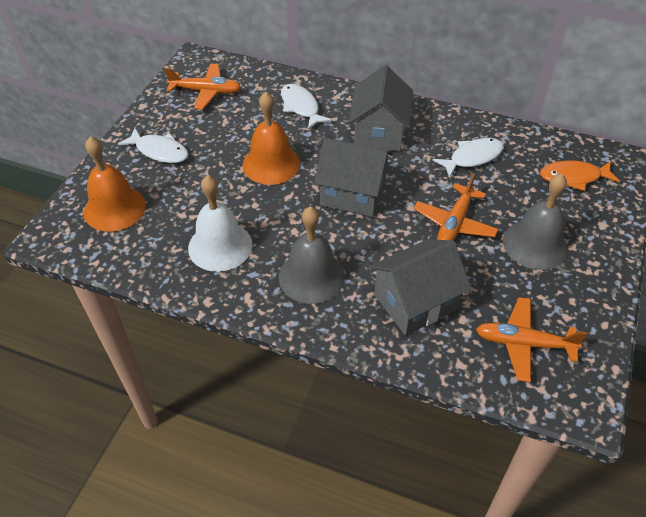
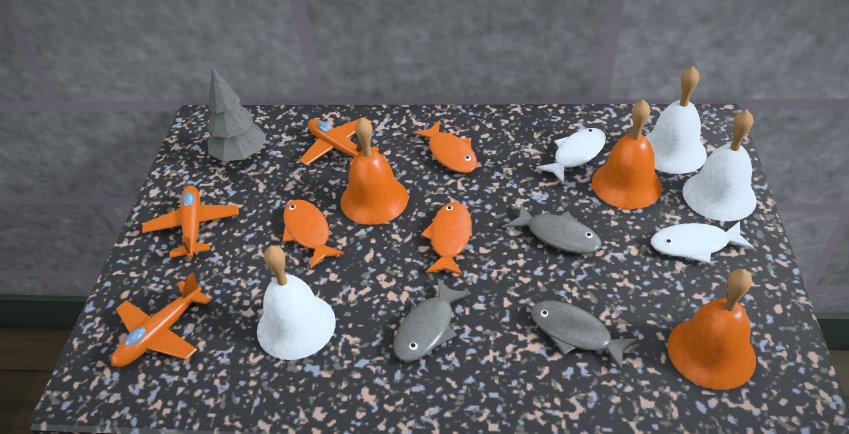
grey bell: 2 -> 0
grey fish: 0 -> 3
grey house: 3 -> 0
grey tree: 0 -> 1
orange bell: 2 -> 3
orange fish: 1 -> 3
white bell: 1 -> 3
white fish: 3 -> 2

